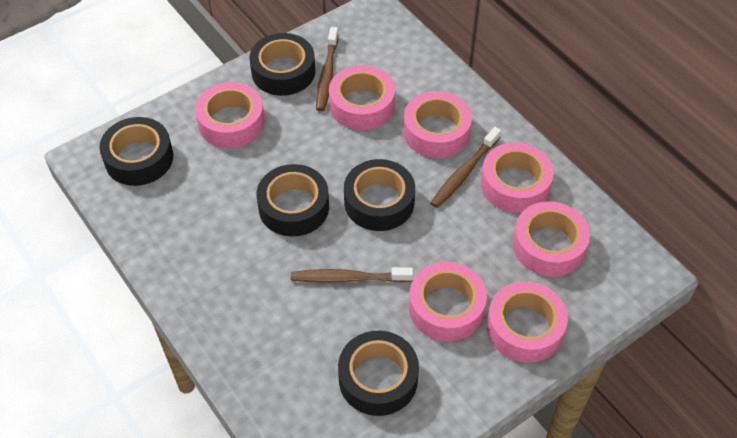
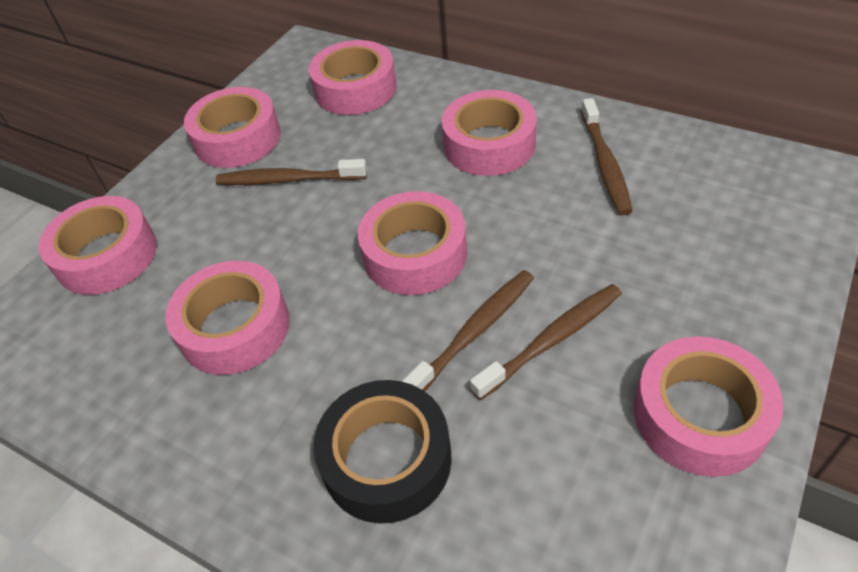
black tape: 5 -> 1
brown toothbrush: 3 -> 4

